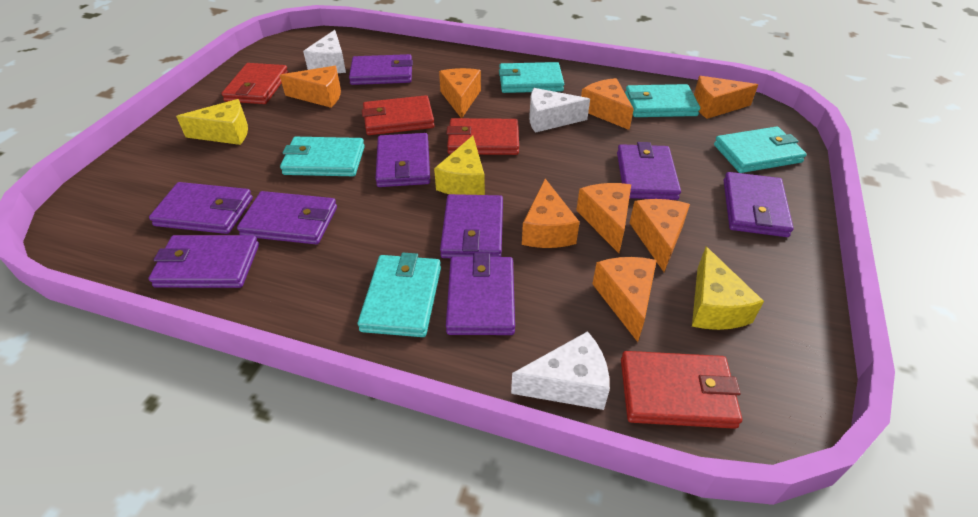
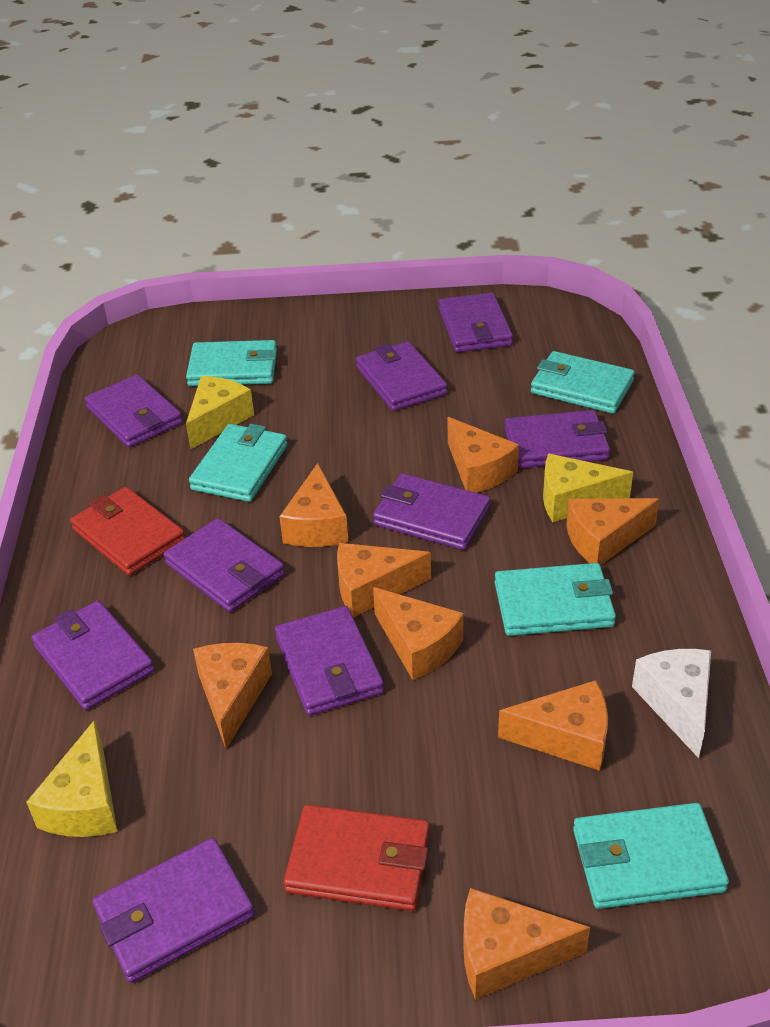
red wallet: 4 -> 2
white cheese: 3 -> 1

